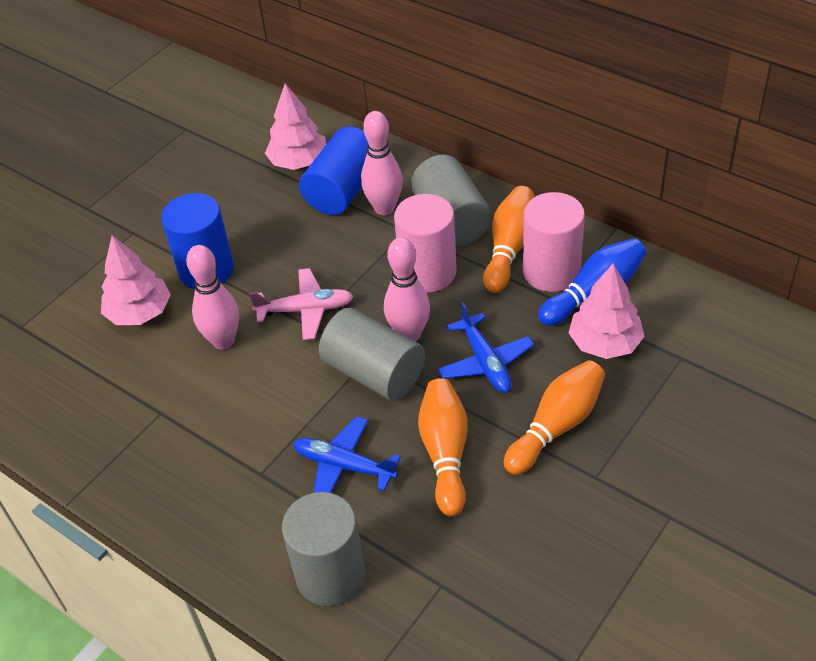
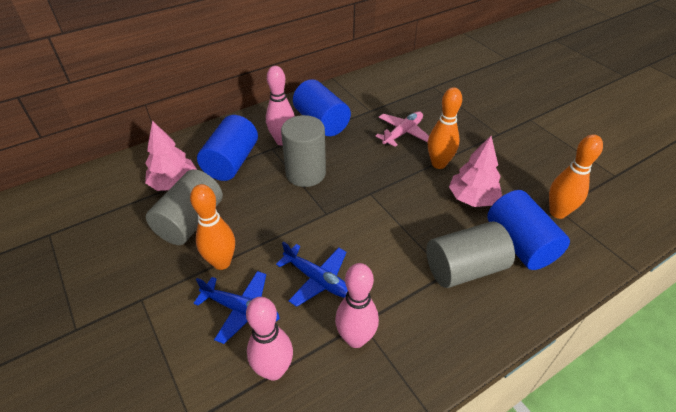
blue bowling pin: 1 -> 0
blue cylinder: 2 -> 3
pink cylinder: 2 -> 0
pink tree: 3 -> 2

